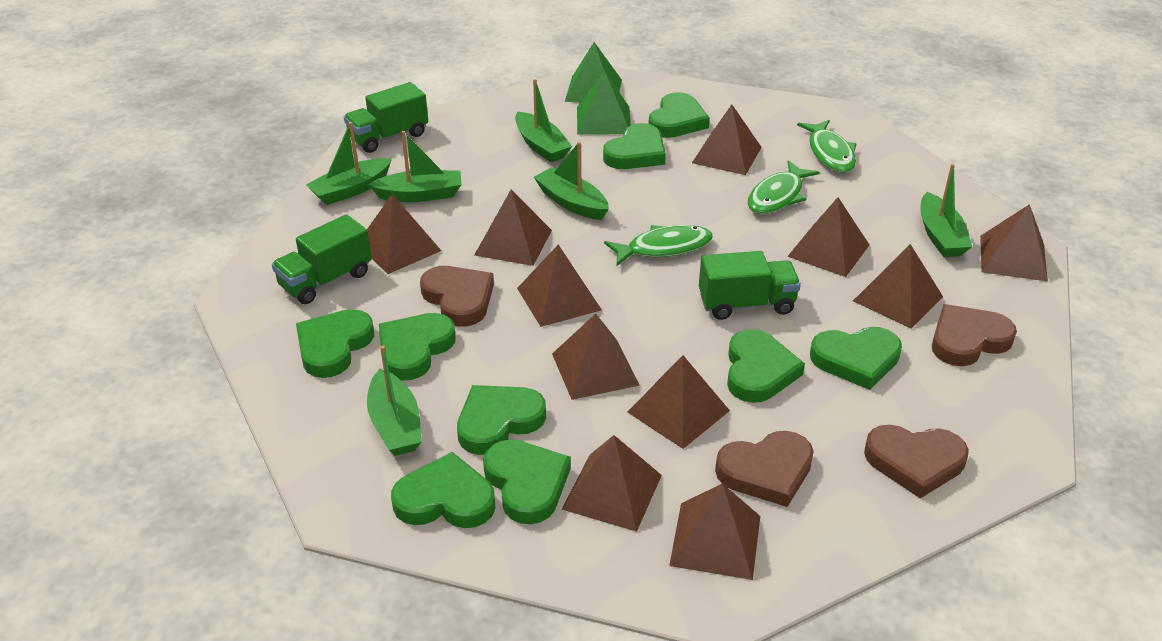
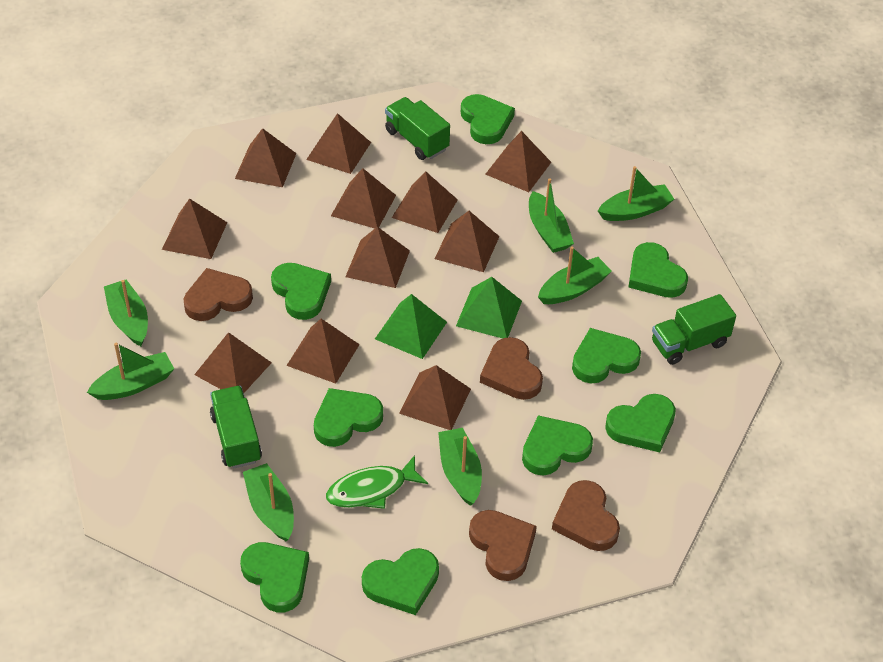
green boat: 6 -> 7
green fish: 3 -> 1

